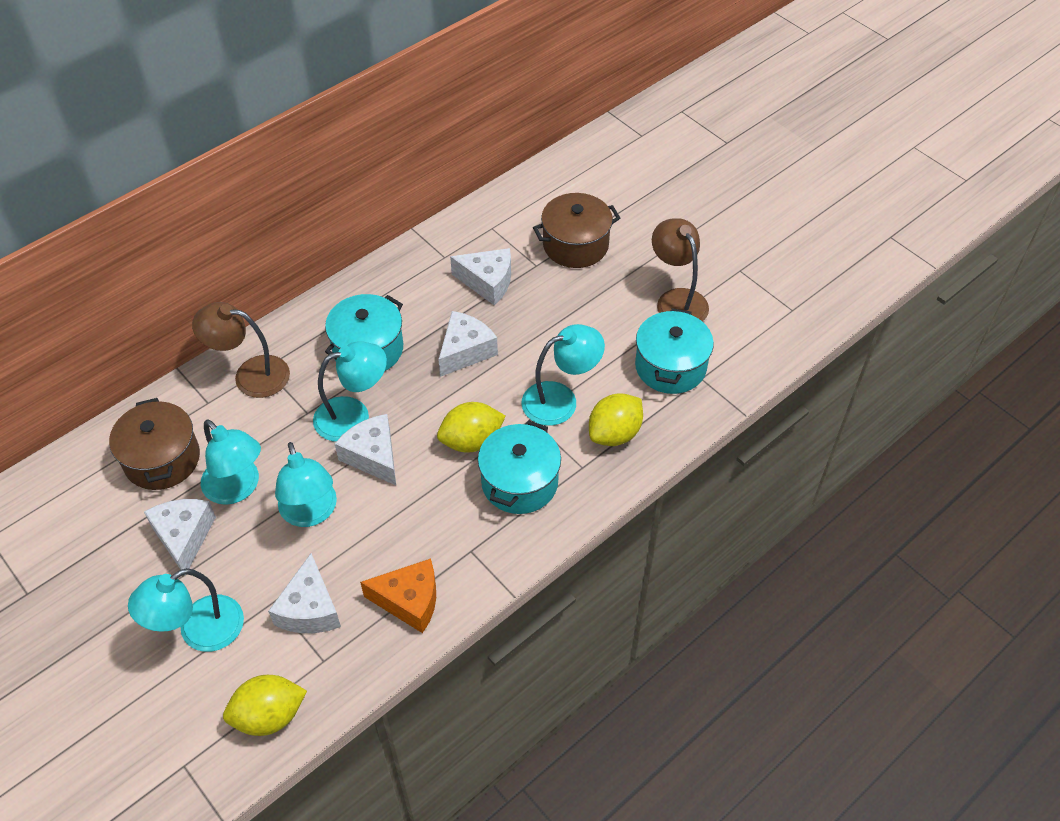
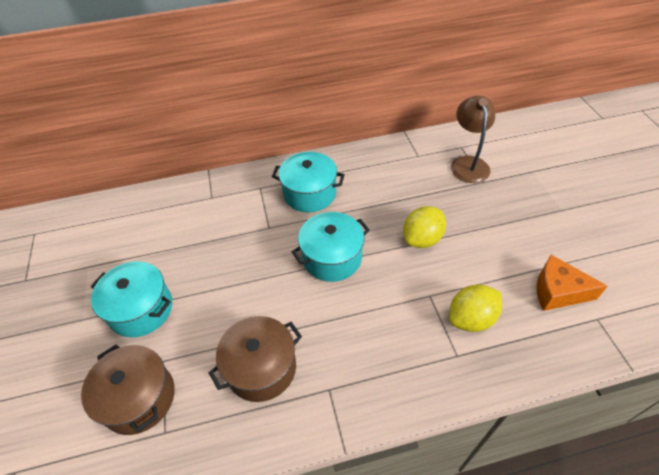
brown lamp: 2 -> 1
turquoise lamp: 5 -> 0
white cheese: 5 -> 0
yellow lemon: 3 -> 2

